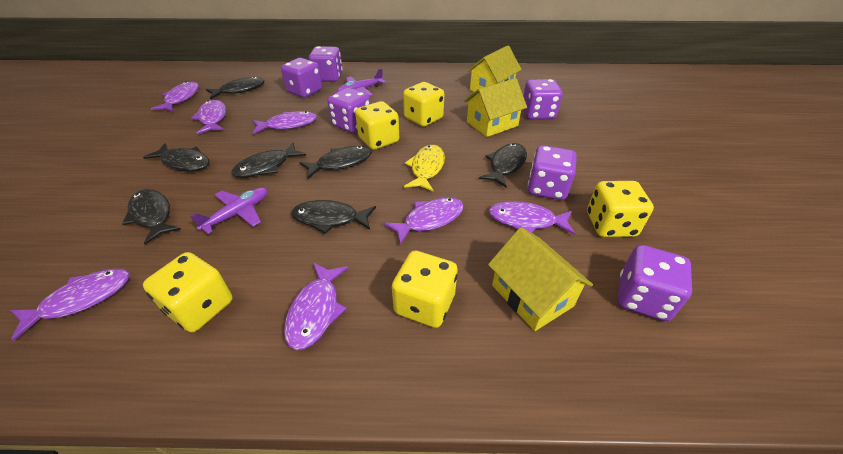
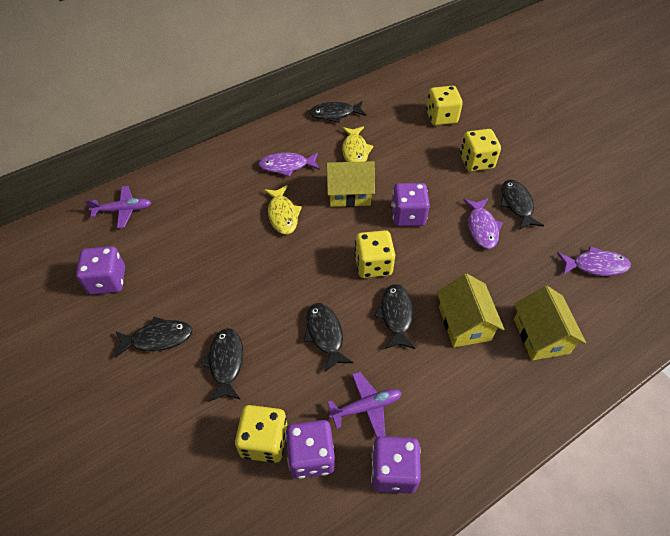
black fish: 7 -> 6
purple dice: 6 -> 4
purple fish: 7 -> 3
yellow dice: 5 -> 4
yellow fish: 1 -> 2

